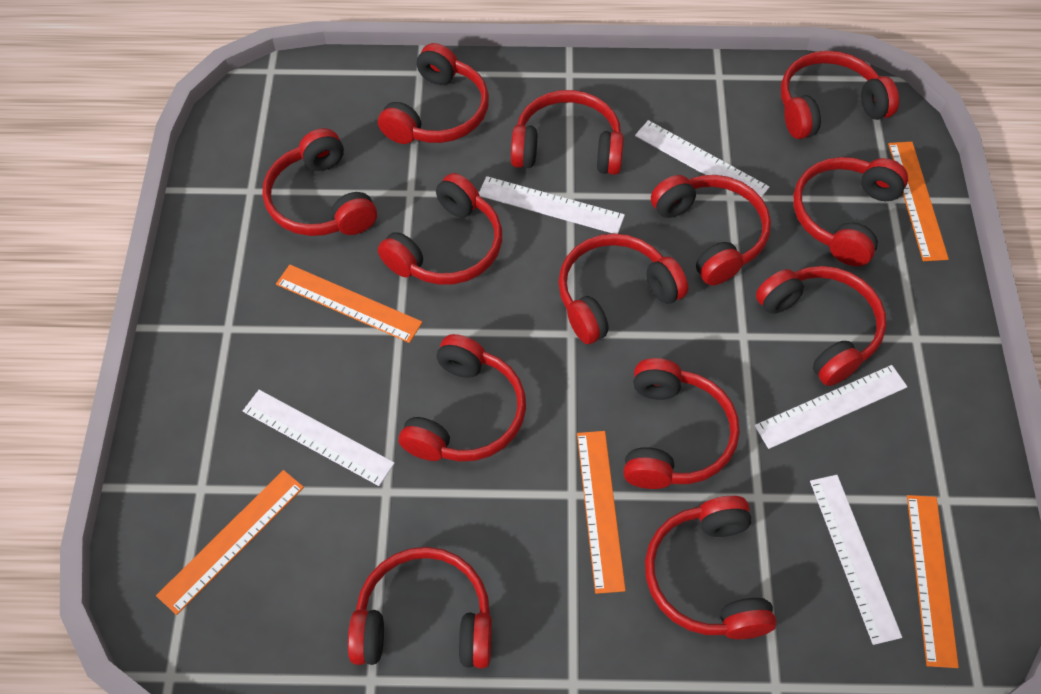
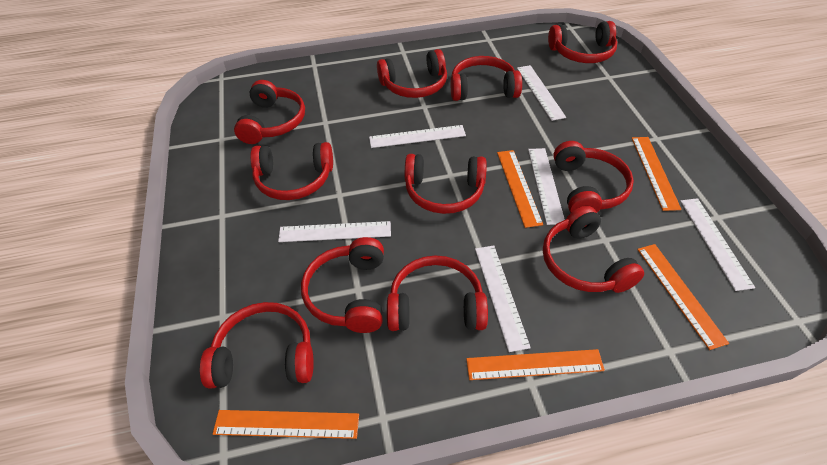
red headphones: 13 -> 11
white ruler: 5 -> 6

